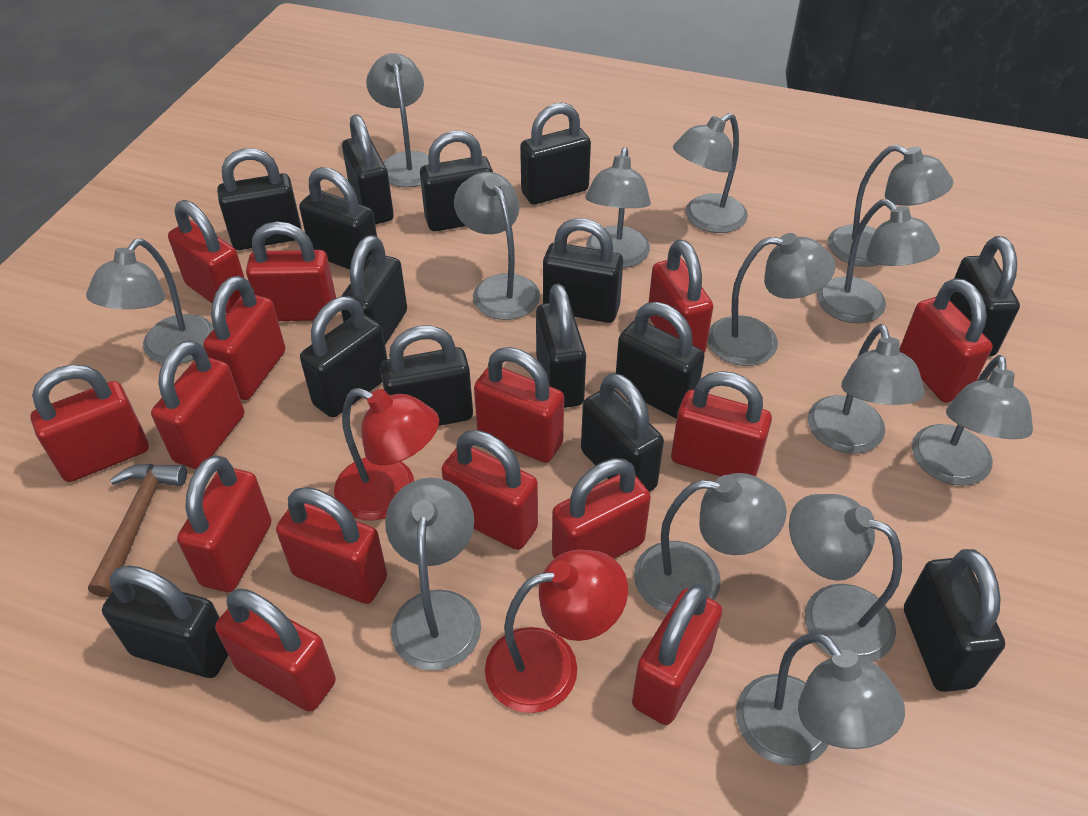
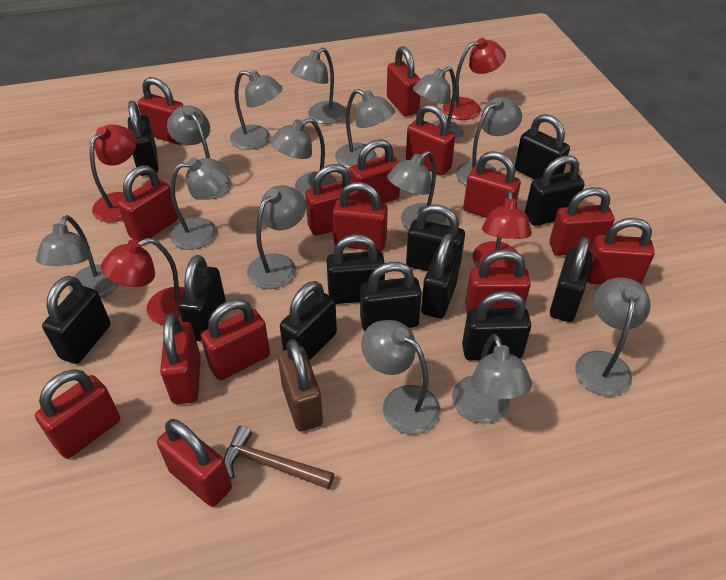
black padlock: 15 -> 12
brown padlock: 0 -> 1
red lamp: 2 -> 4

